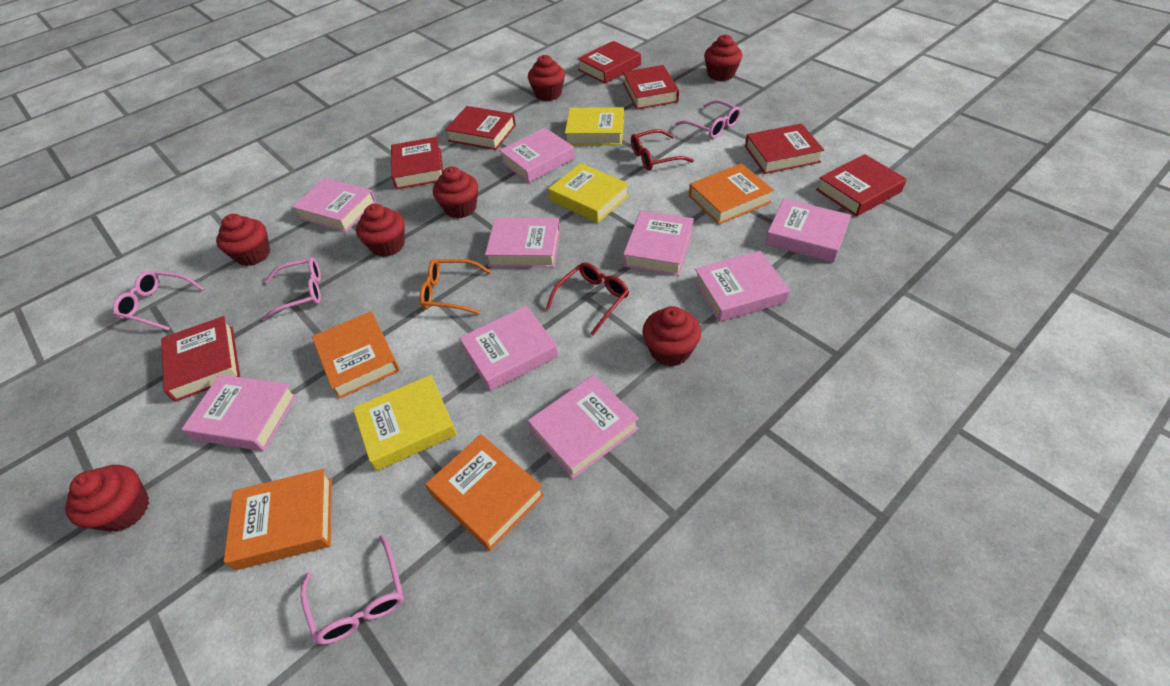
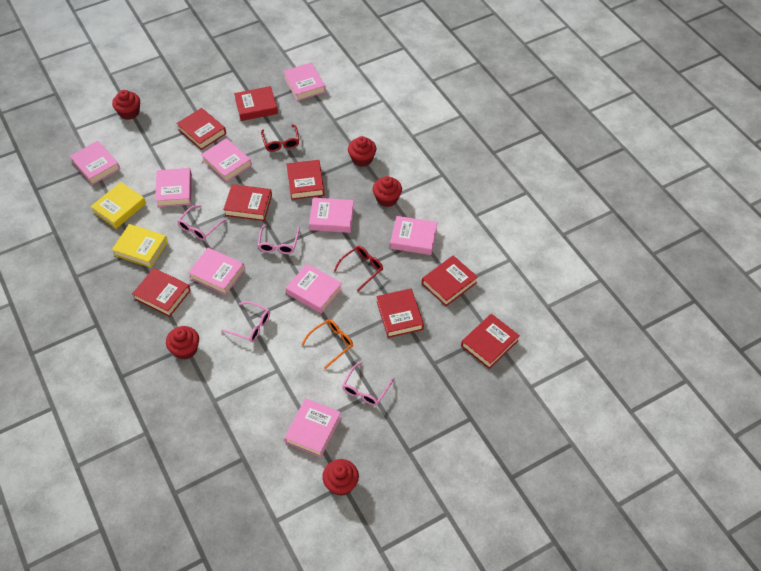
orange book: 4 -> 0
red book: 7 -> 8
red cupcake: 7 -> 5
yellow book: 3 -> 2

